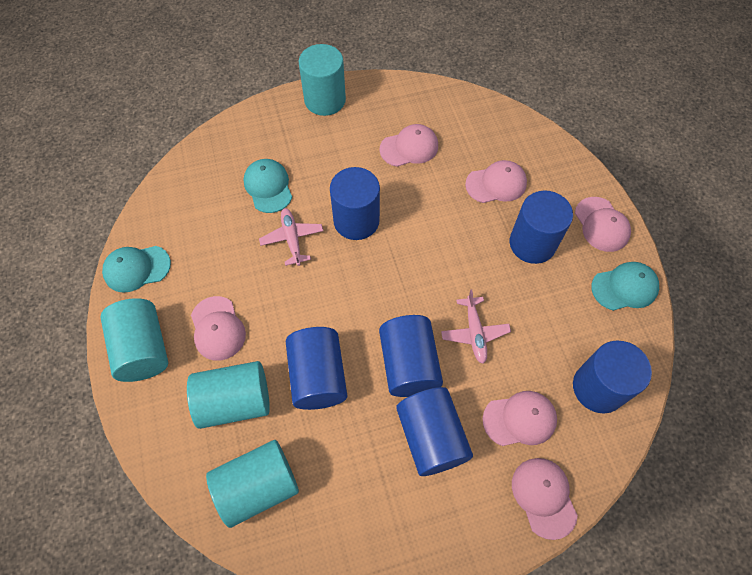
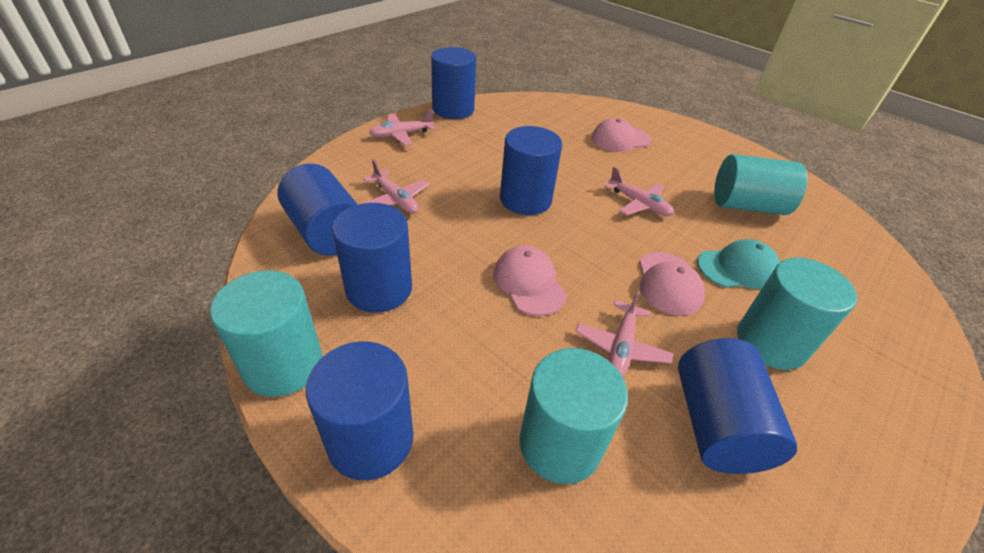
pink cap: 6 -> 3
pink plane: 2 -> 4
turquoise cap: 3 -> 1

